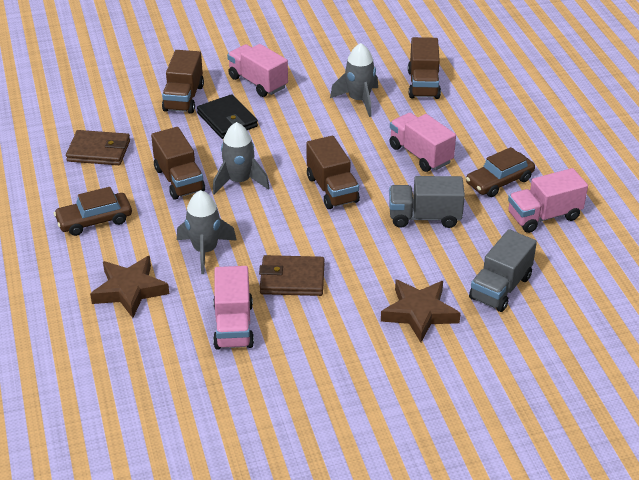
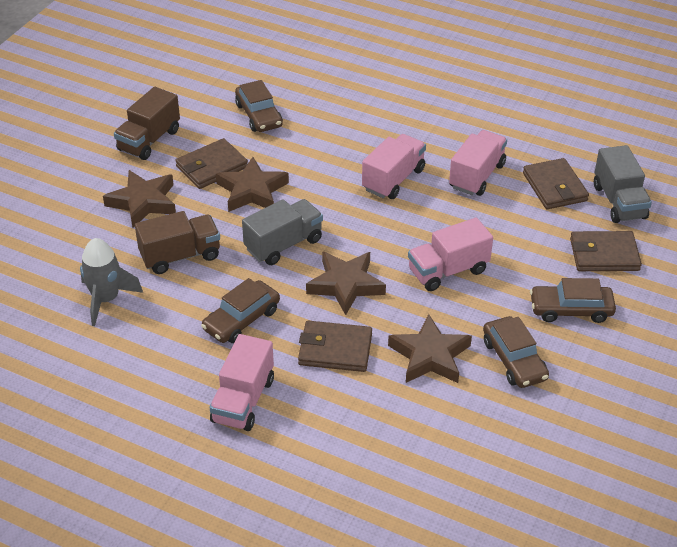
black wallet: 1 -> 0
brown car: 2 -> 4
brown star: 2 -> 4
brown truck: 4 -> 2
brown wallet: 2 -> 4
grey rocket: 3 -> 1

